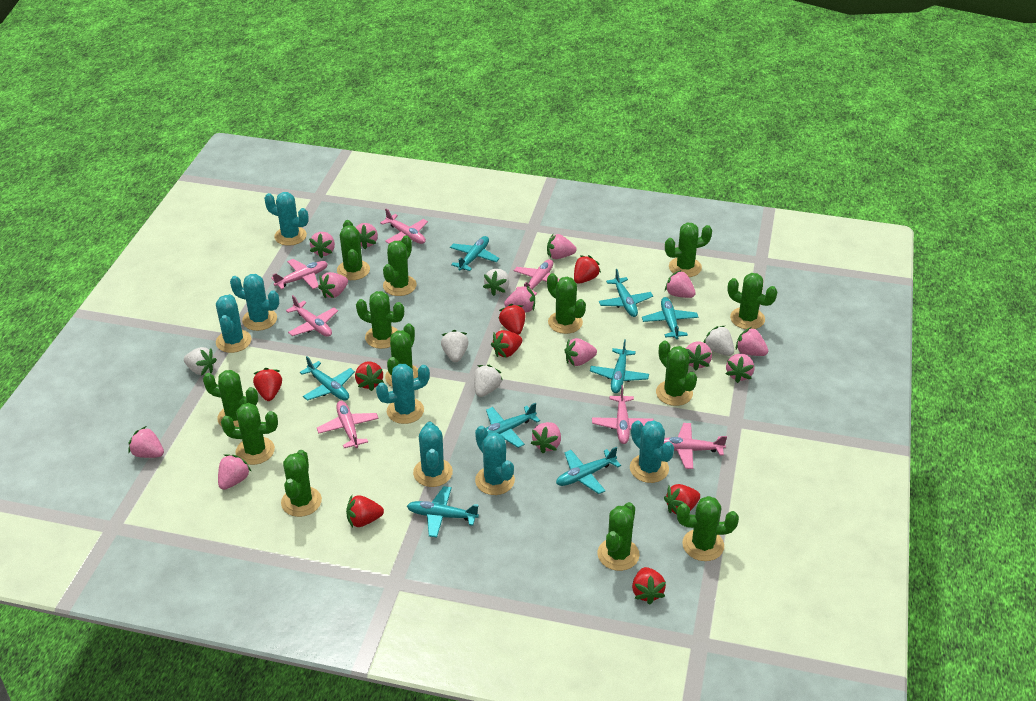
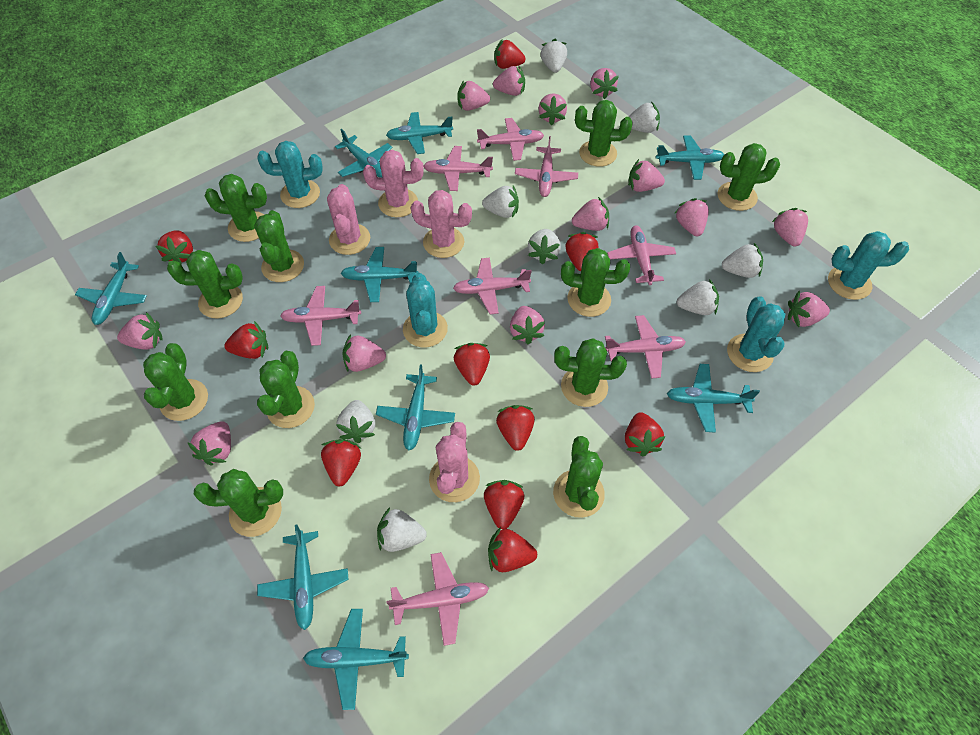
green cactus: 13 -> 11
pink cactus: 0 -> 4
pink plane: 7 -> 8
red strawberry: 8 -> 10
turquoise cactus: 7 -> 4
turquoise plane: 8 -> 9
white strawberry: 5 -> 8

